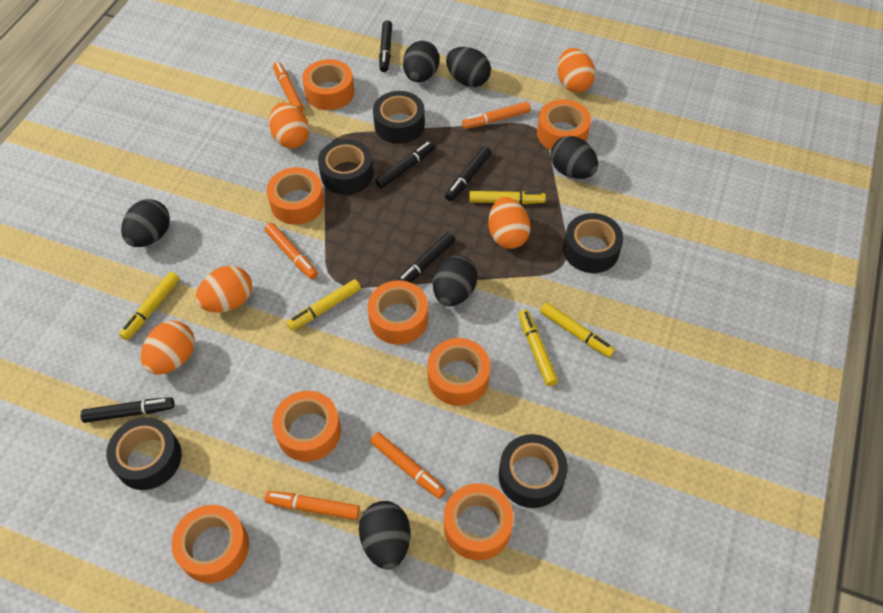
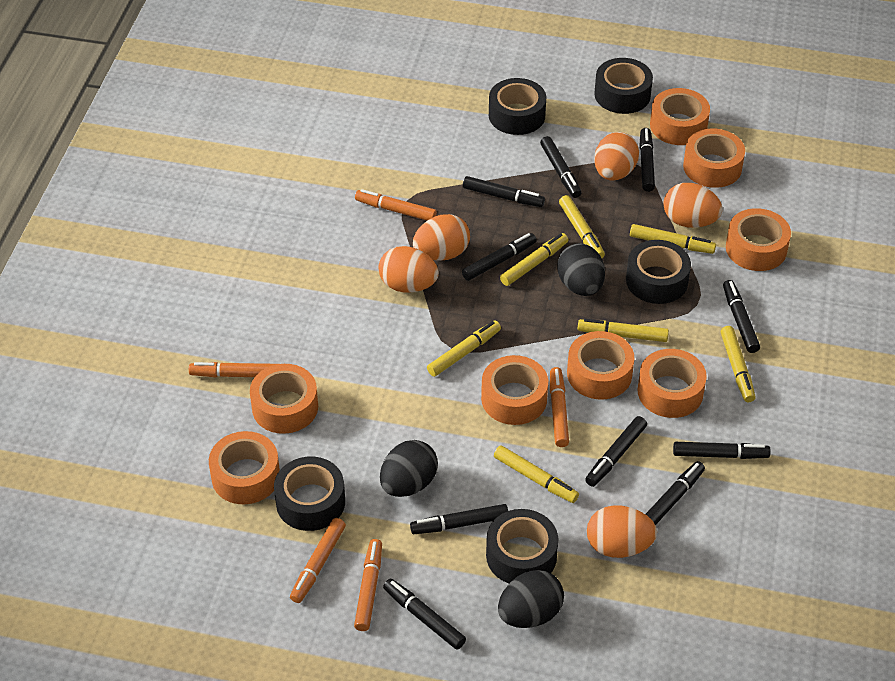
black egg: 6 -> 3
black marker: 5 -> 10
yellow marker: 5 -> 7

